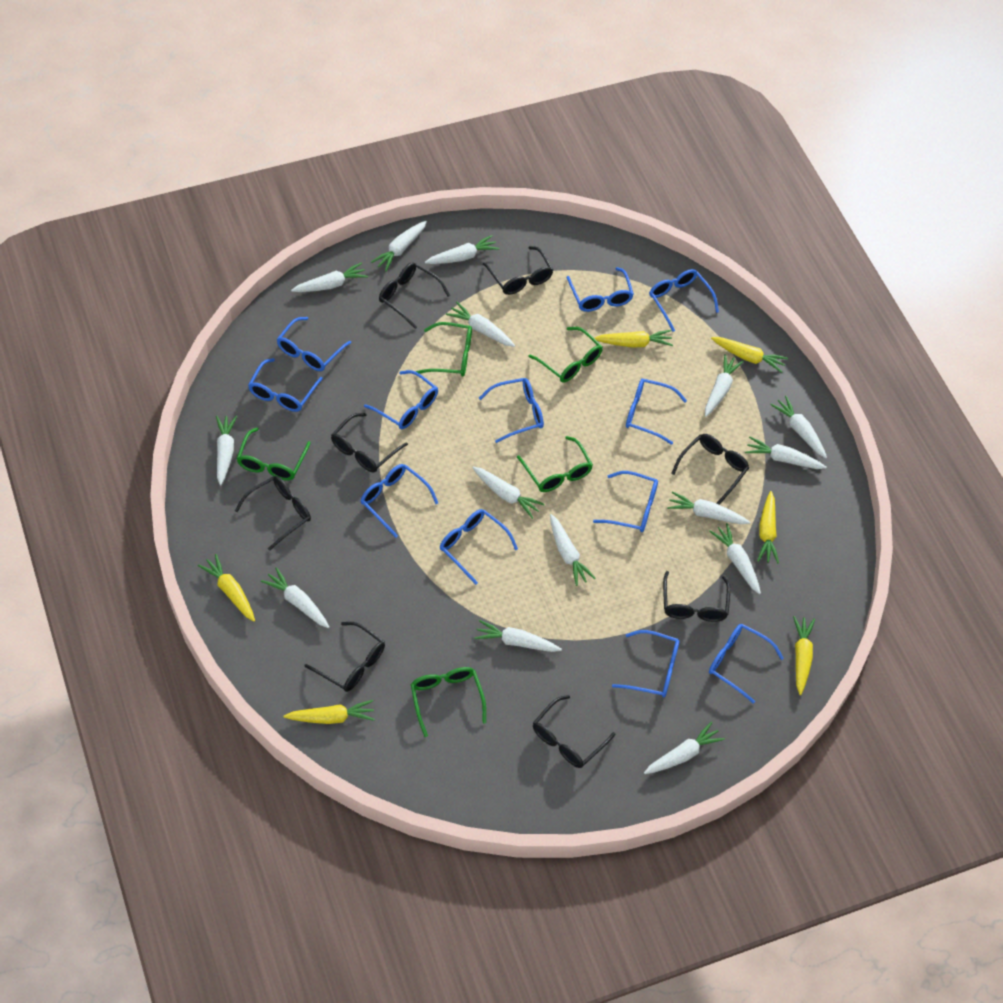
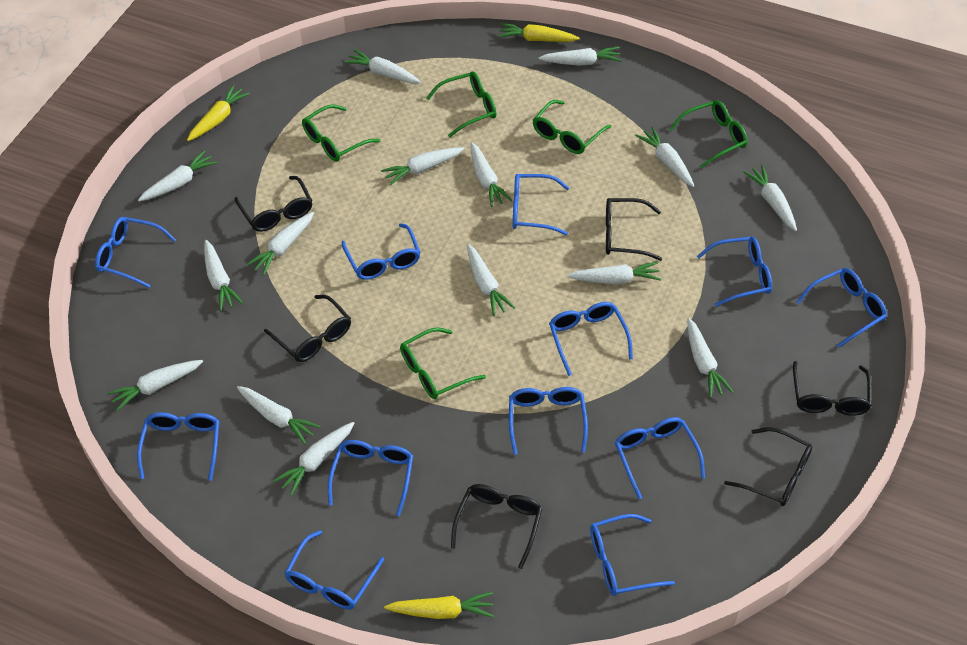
black glasses: 8 -> 6
yellow carrot: 6 -> 3

